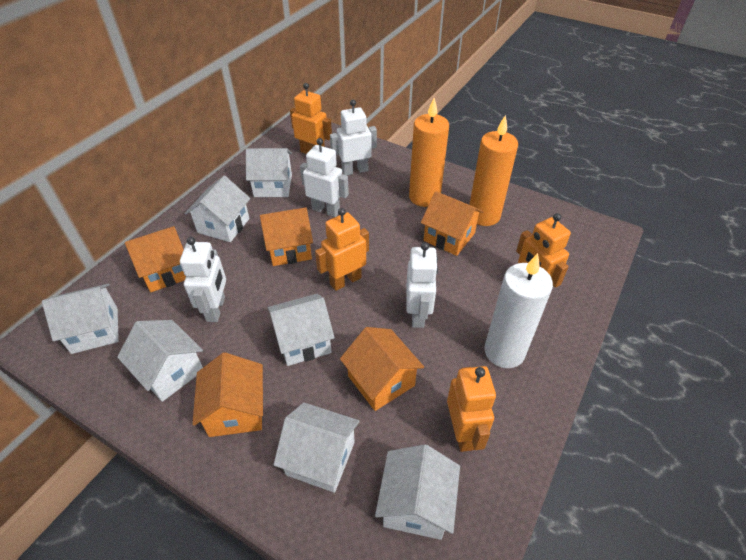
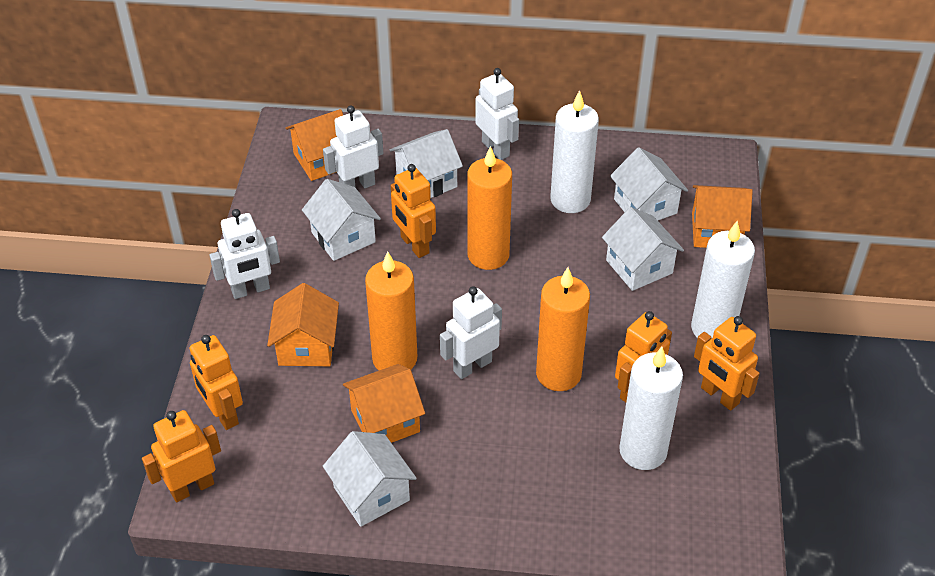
orange candle: 2 -> 3
orange house: 5 -> 4
orange robot: 4 -> 5
white candle: 1 -> 3
white house: 7 -> 5

